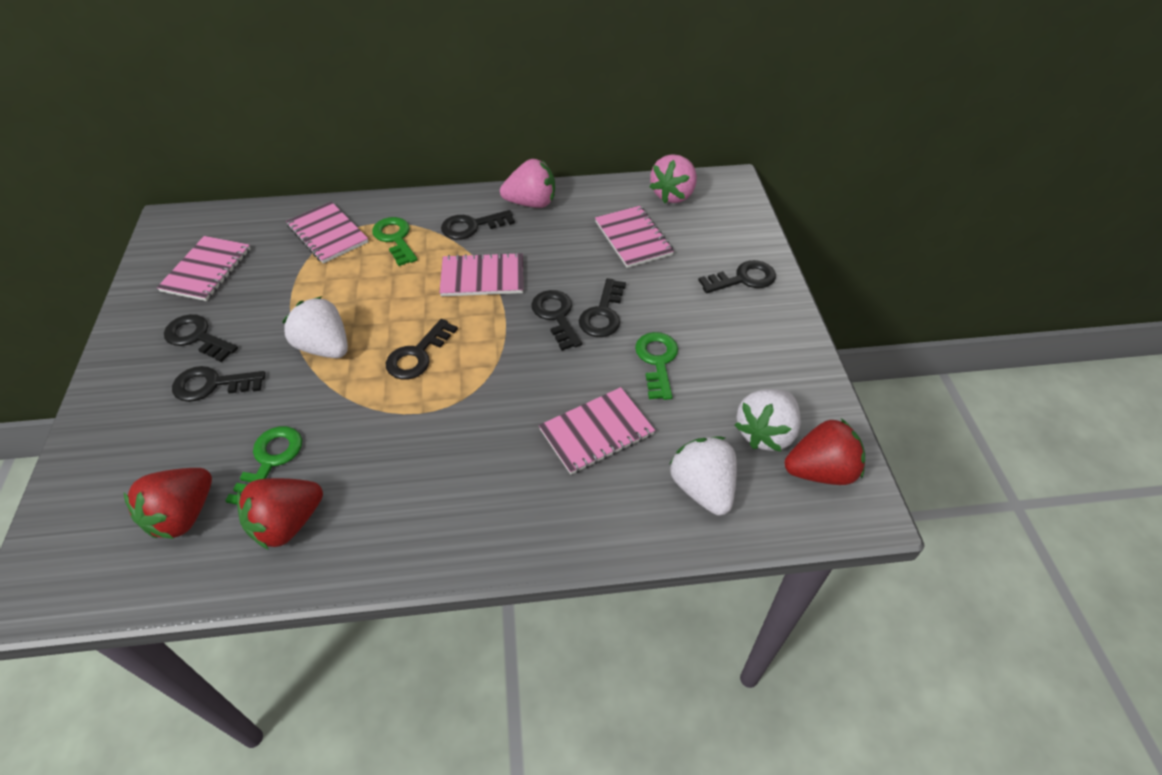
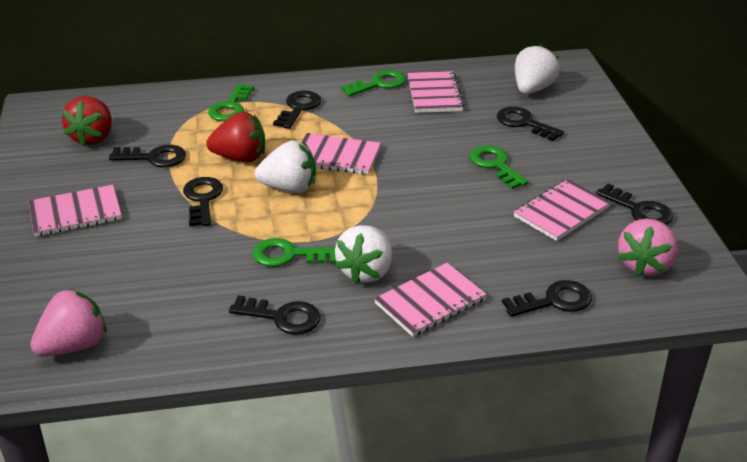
green key: 3 -> 4
red strawberry: 3 -> 2

